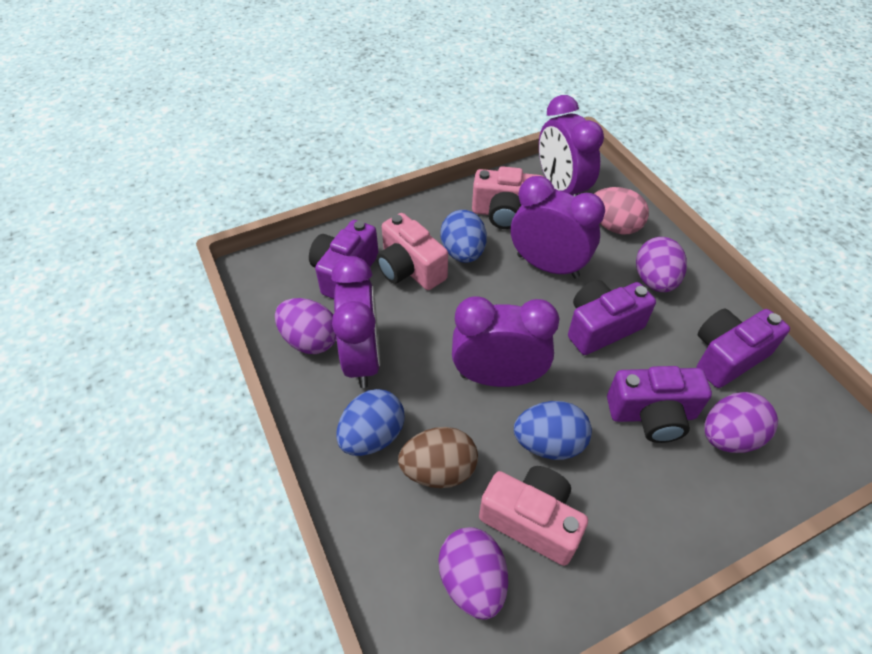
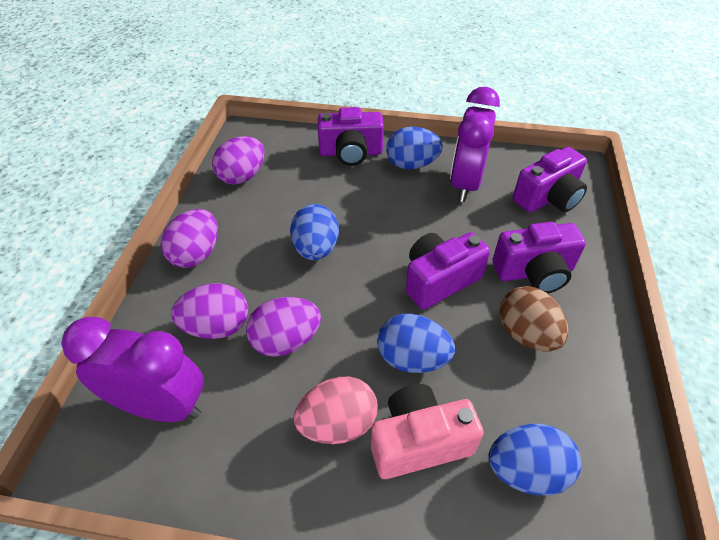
blue egg: 3 -> 4
pink camera: 3 -> 1
purple clock: 4 -> 2

